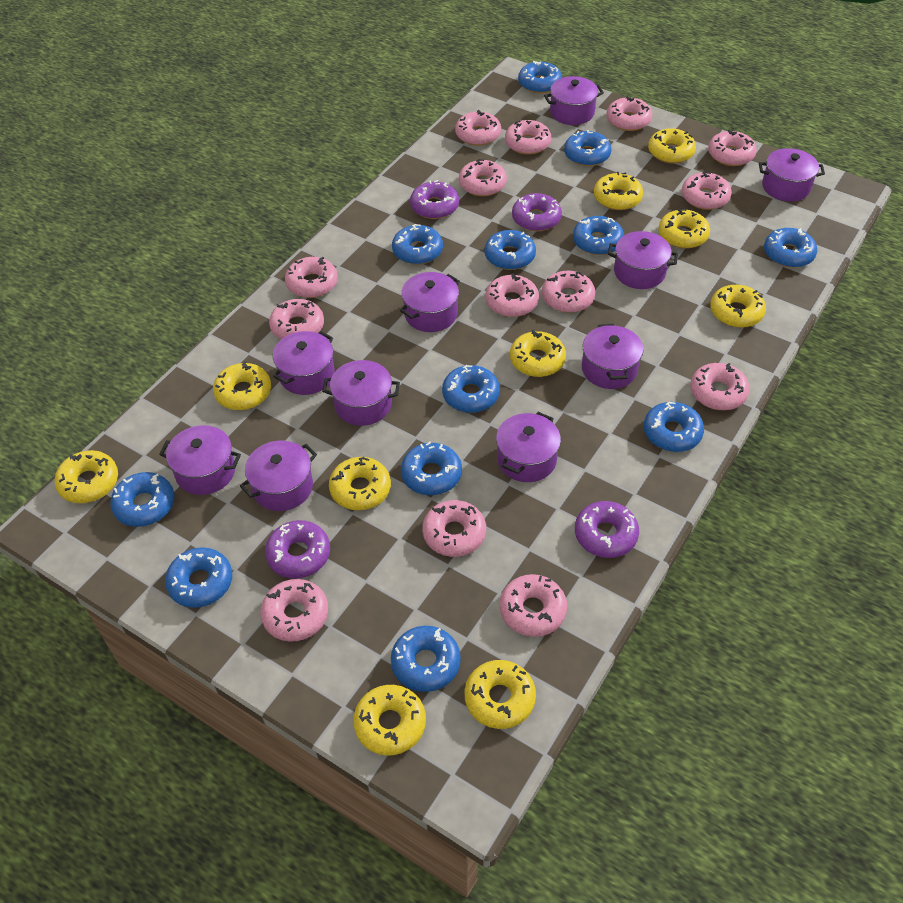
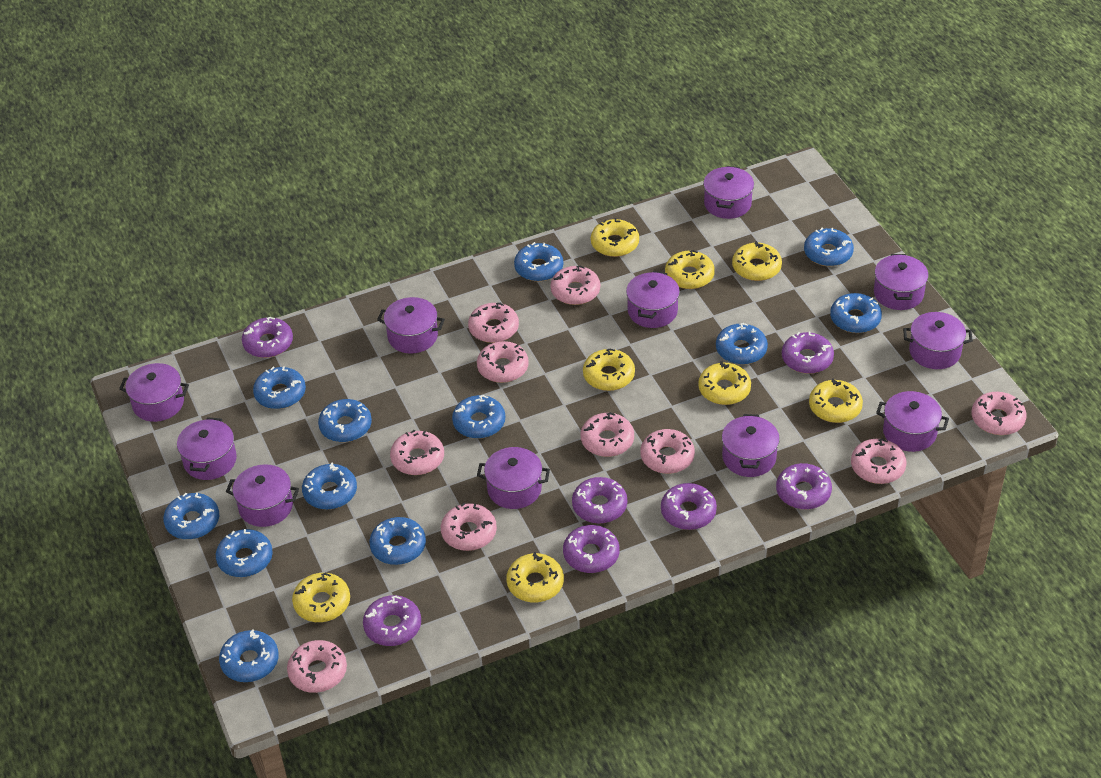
pink donut: 14 -> 10
purple donut: 4 -> 7
purple pot: 10 -> 11
yellow donut: 10 -> 8

